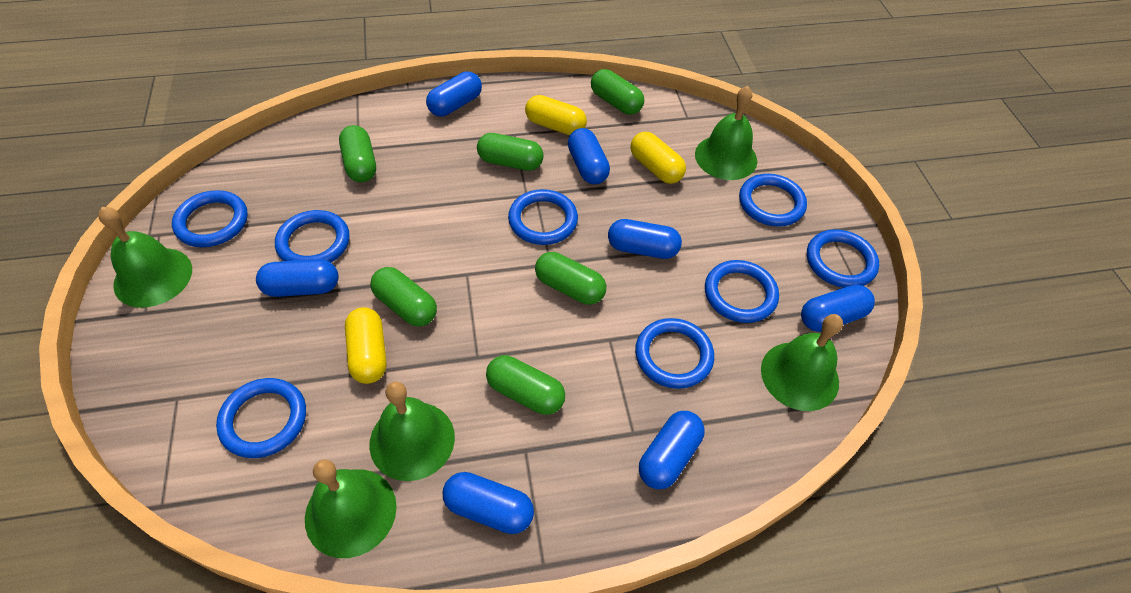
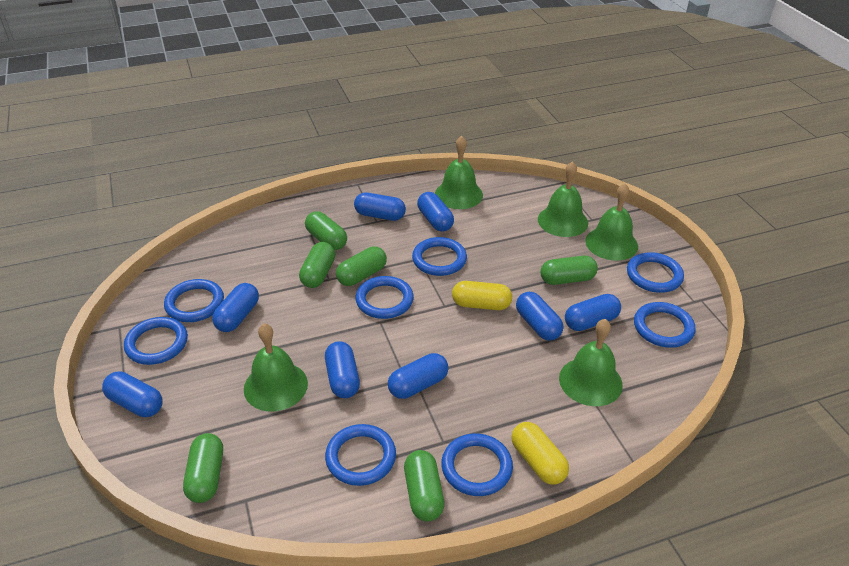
blue capsule: 7 -> 8
yellow capsule: 3 -> 2

